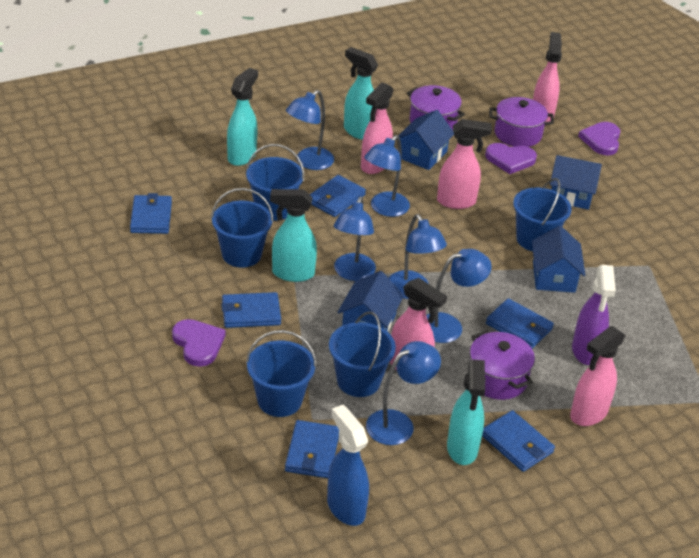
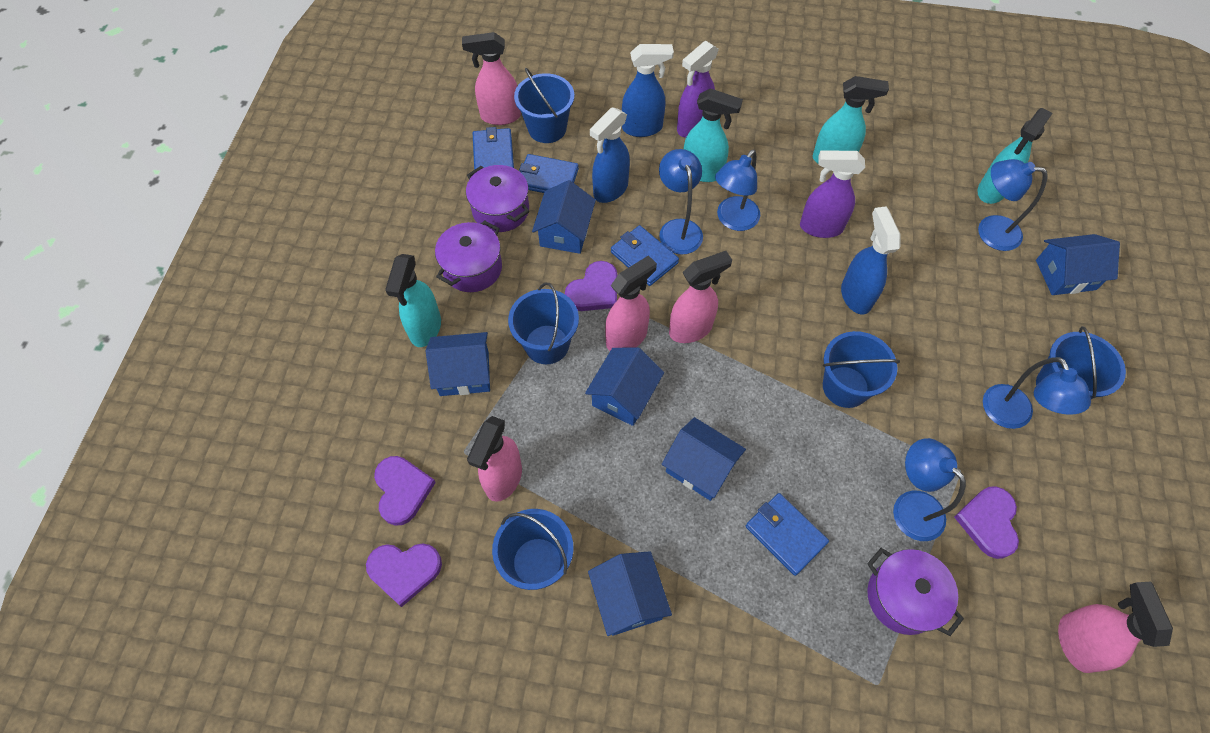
blue house: 4 -> 6
blue lamp: 6 -> 5
blue spray bottle: 1 -> 3
blue wallet: 6 -> 4
purple heart: 3 -> 4
purple spray bottle: 1 -> 2

